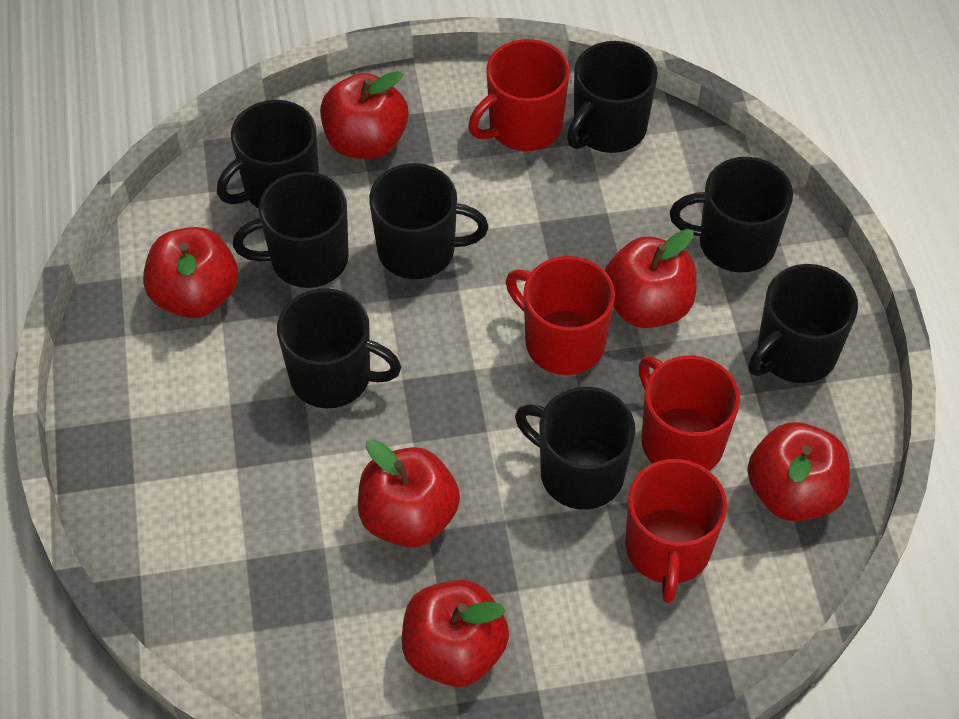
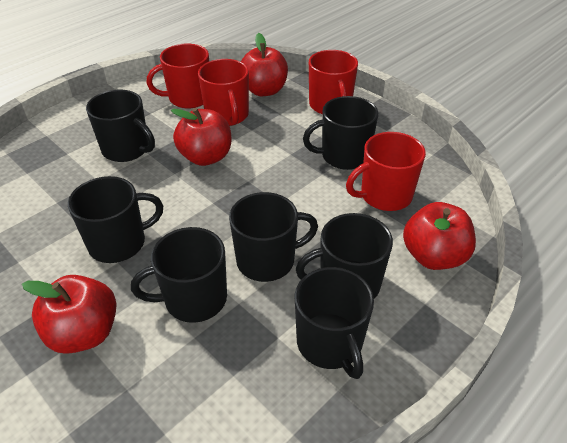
black mug: 8 -> 7
red apple: 6 -> 4

